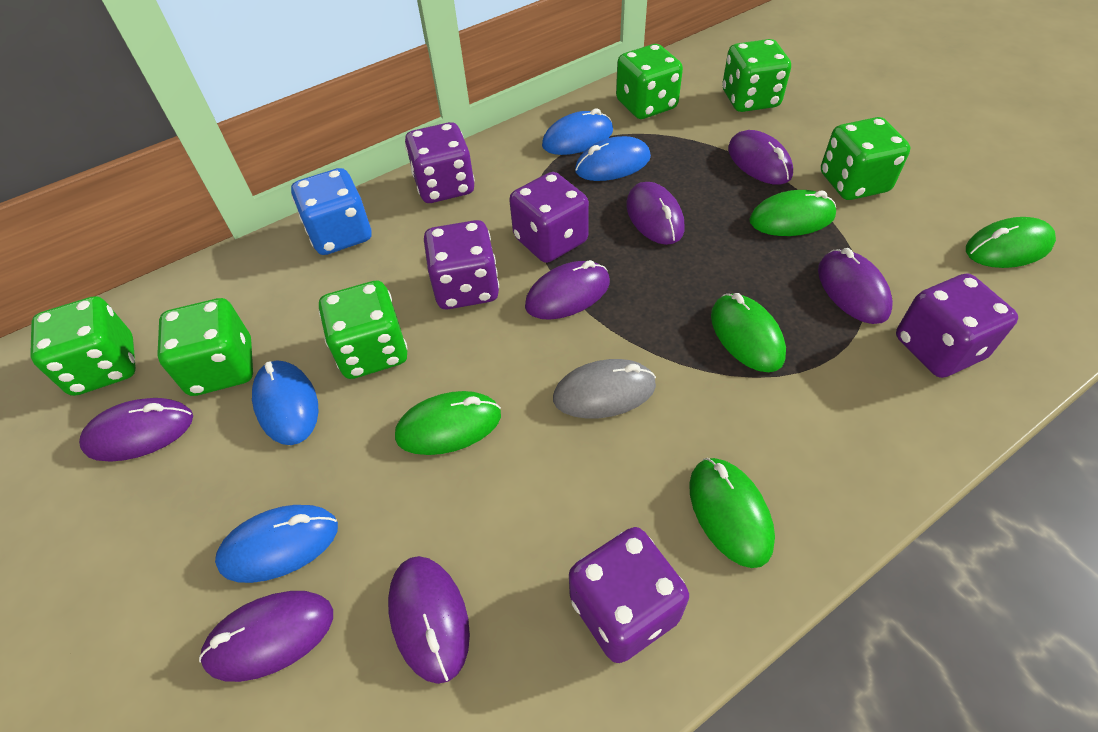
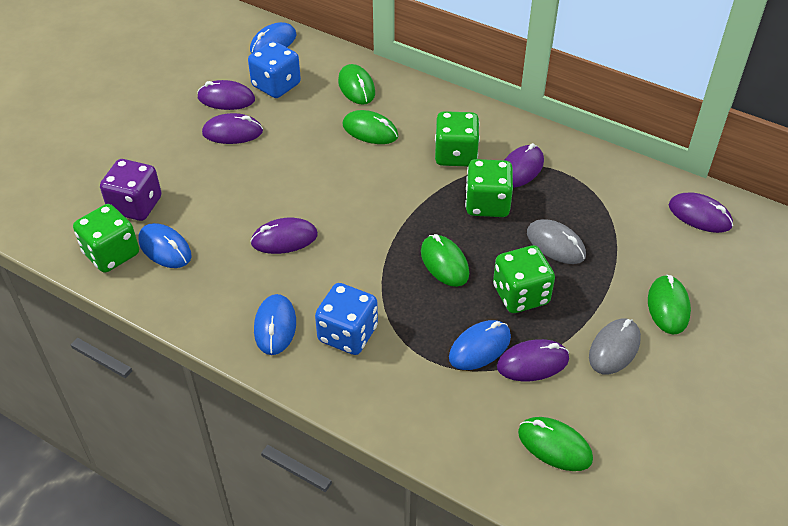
blue dice: 1 -> 2
green dice: 6 -> 4
grey mouse: 1 -> 2
purple dice: 5 -> 1
purple mouse: 7 -> 6

